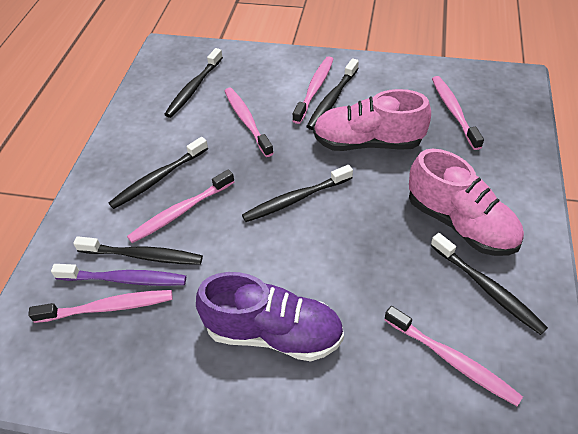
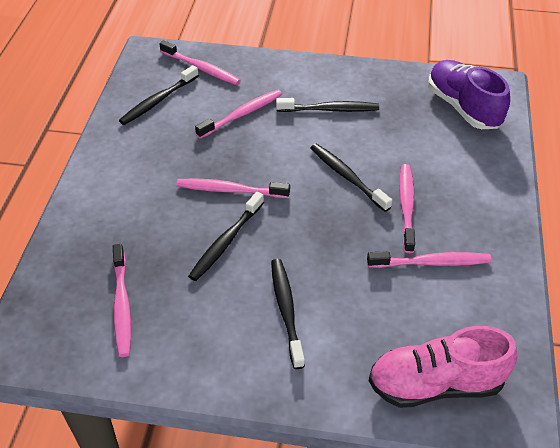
black toothbrush: 6 -> 5
pink shoe: 2 -> 1
purple toothbrush: 1 -> 0

